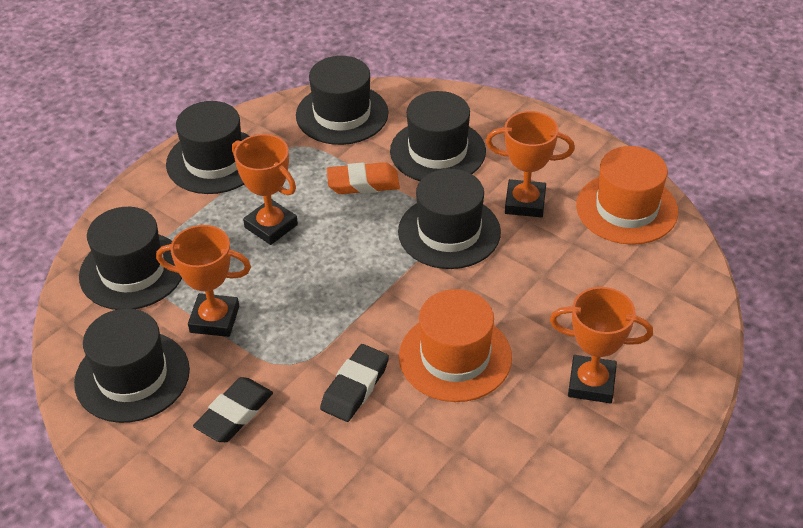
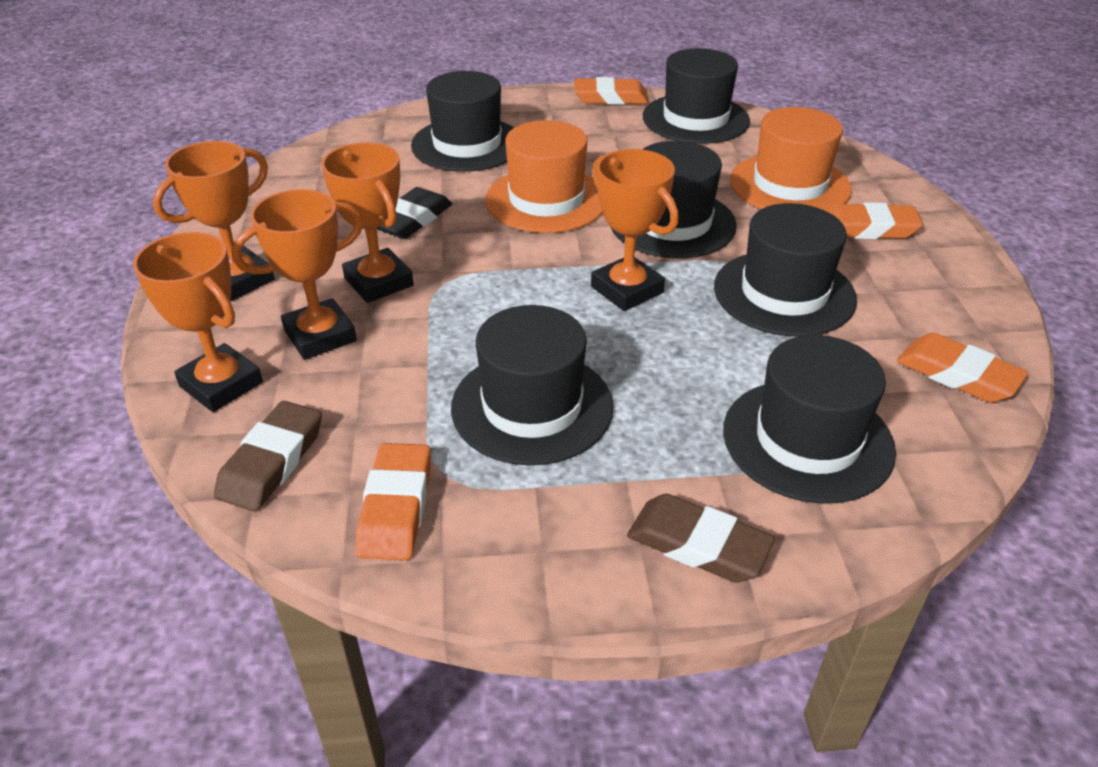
black eraser: 2 -> 1
brown eraser: 0 -> 2
orange eraser: 1 -> 4
orange trophy: 4 -> 5

